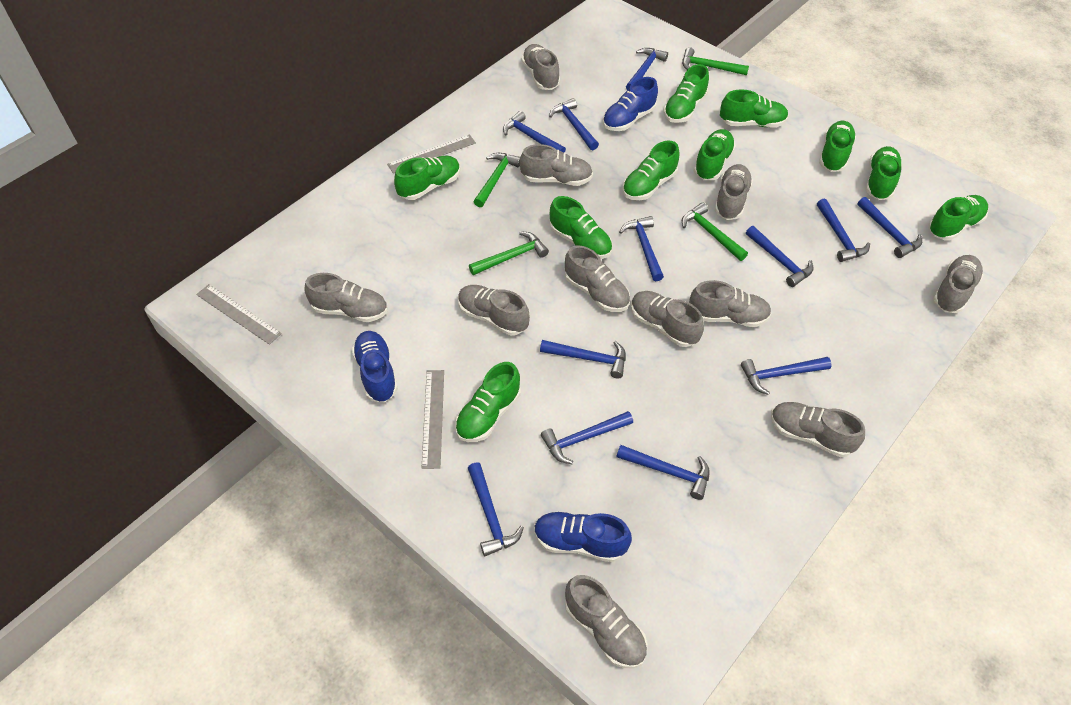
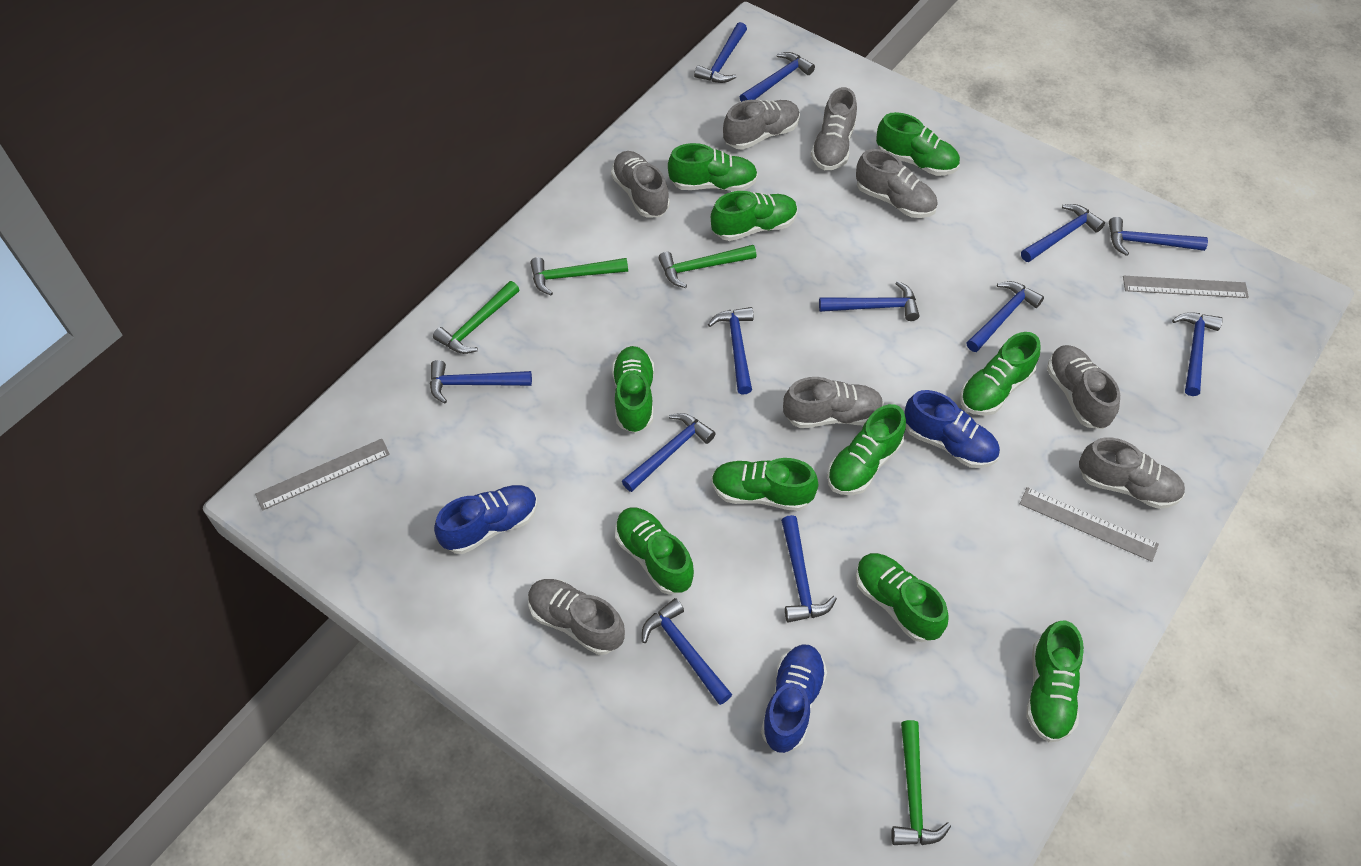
grey shoe: 11 -> 8

